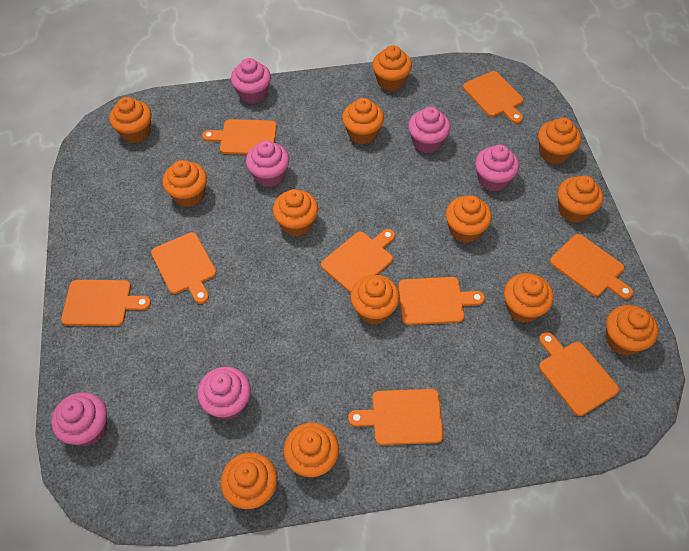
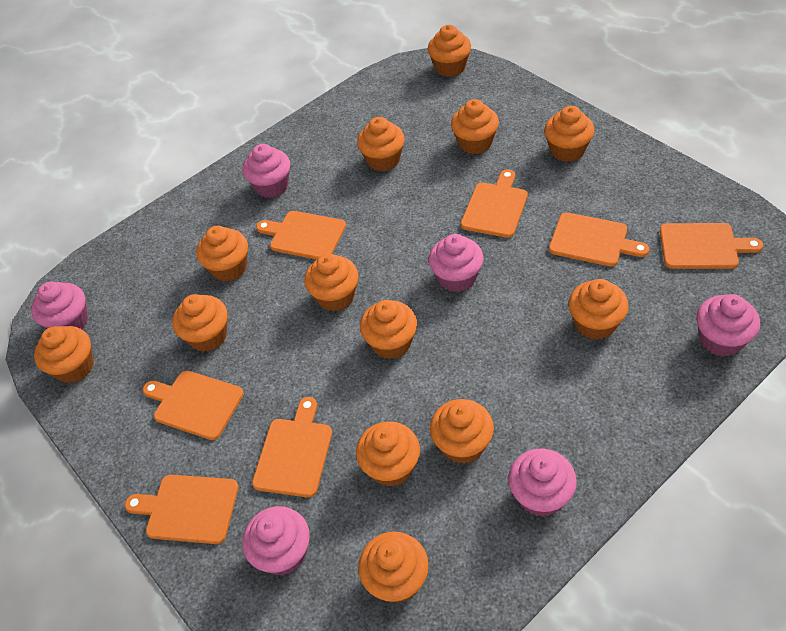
orange cutting board: 9 -> 7

